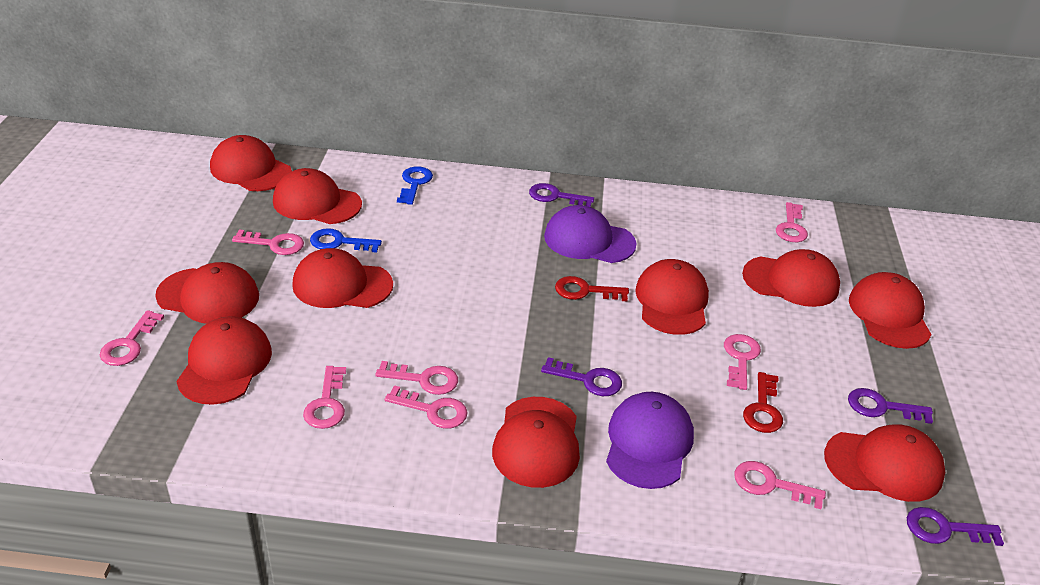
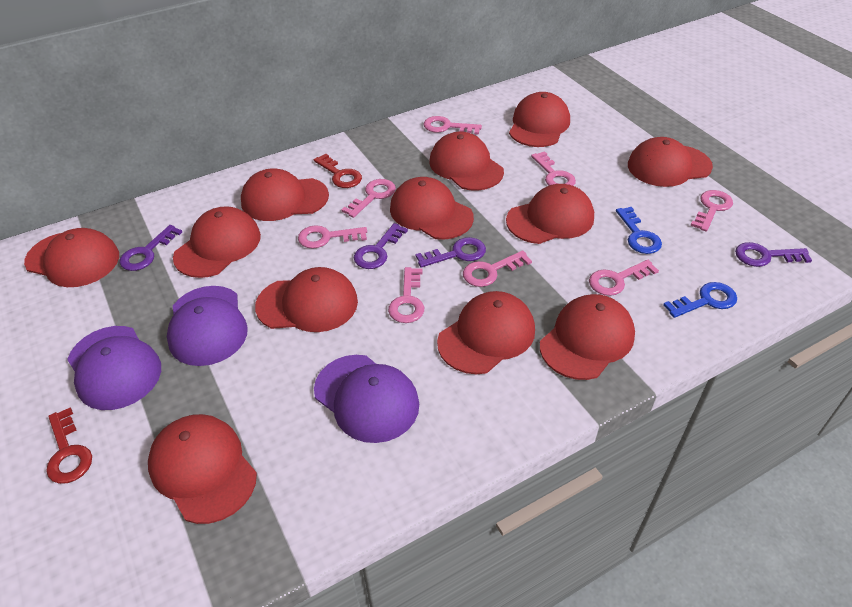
purple cap: 2 -> 3
red cap: 10 -> 12

